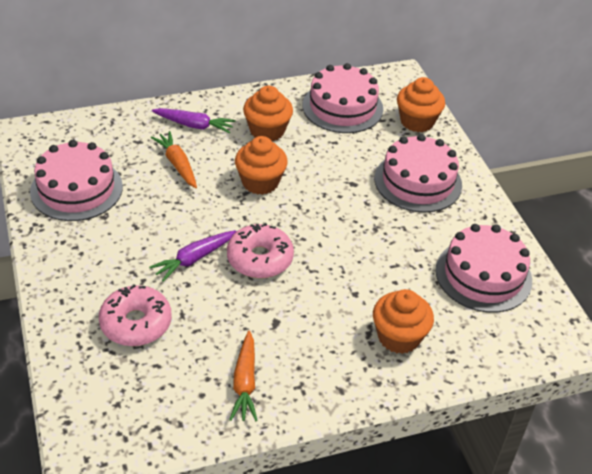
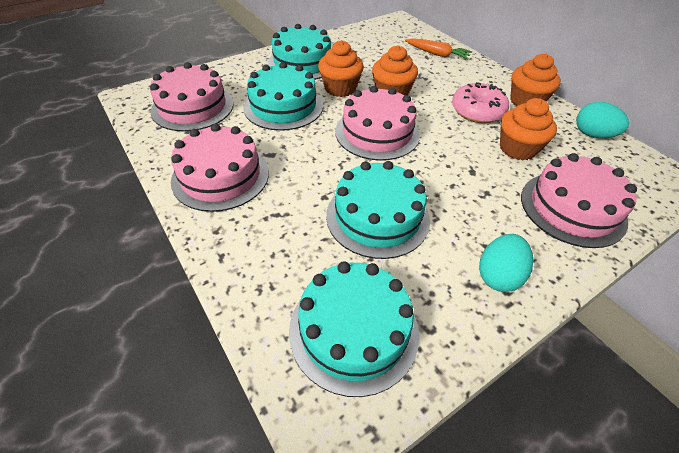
orange carrot: 2 -> 1
pink donut: 2 -> 1
purple carrot: 2 -> 0
turquoise cake: 0 -> 4
turquoise egg: 0 -> 2

